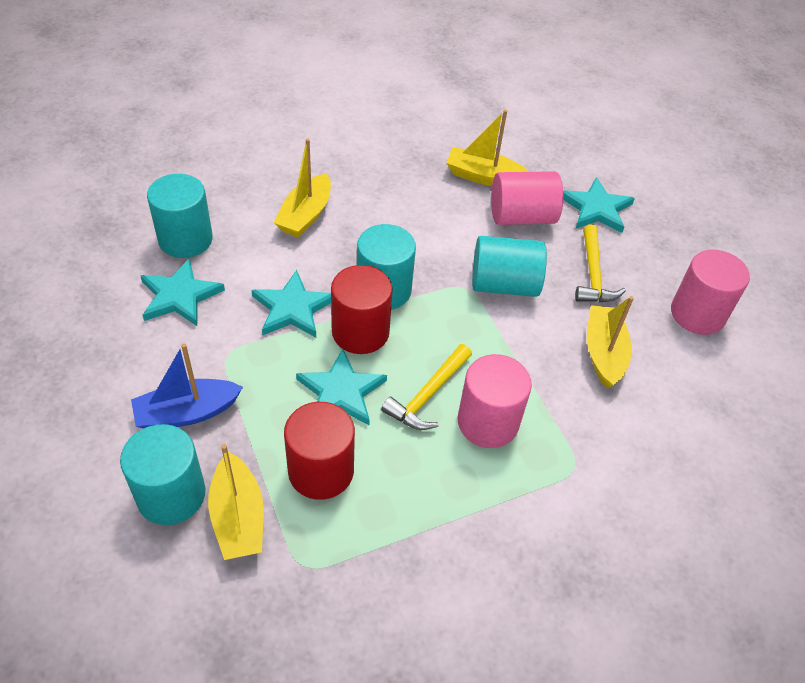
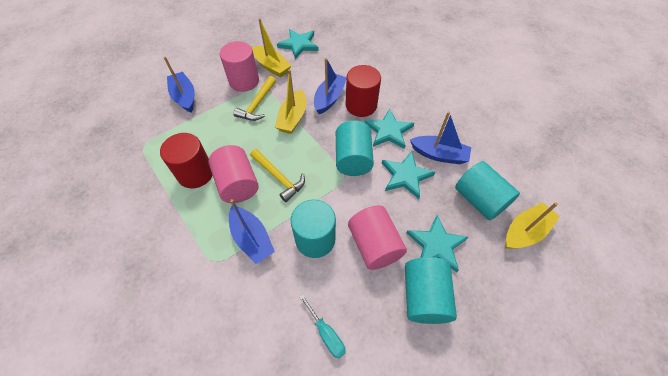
blue boat: 1 -> 4
turquoise screwdriver: 0 -> 1
yellow boat: 4 -> 3

